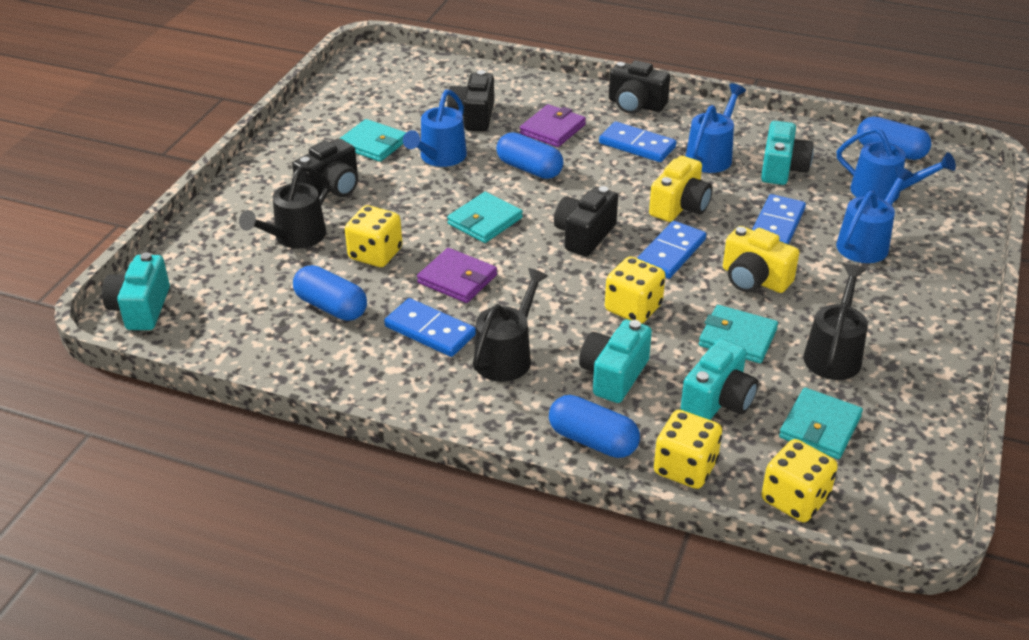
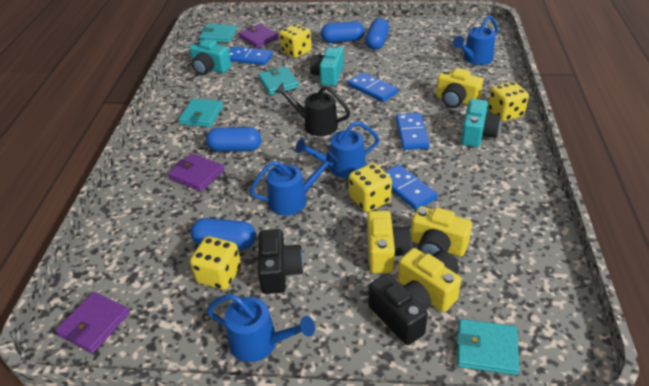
black camera: 4 -> 2
black watering can: 3 -> 1
purple wallet: 2 -> 3
turquoise camera: 4 -> 3
yellow camera: 2 -> 4

